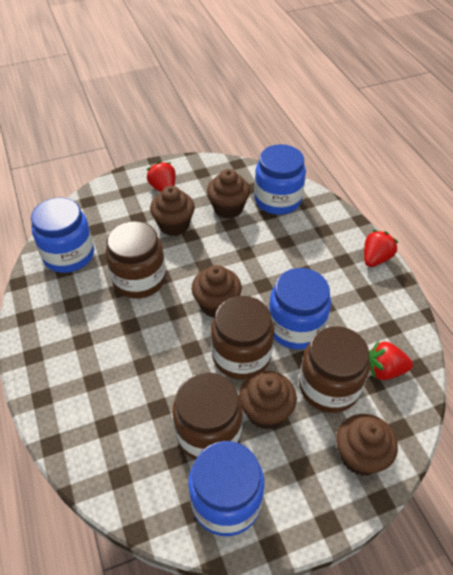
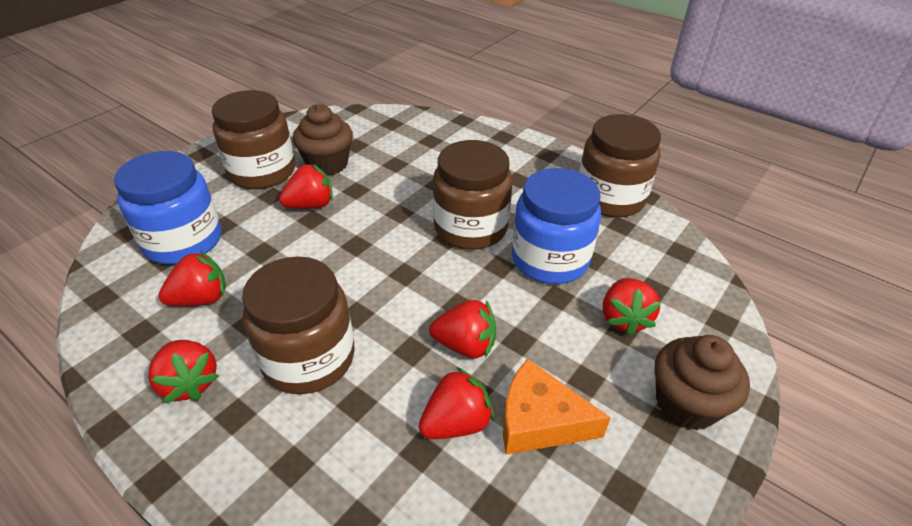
blue jar: 4 -> 2
brown cupcake: 5 -> 2
orange cheese: 0 -> 1
red strawberry: 3 -> 6

